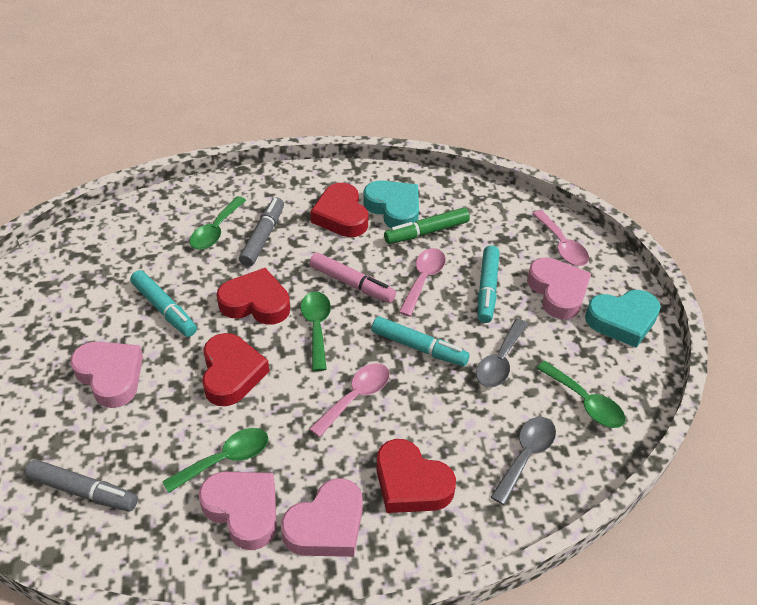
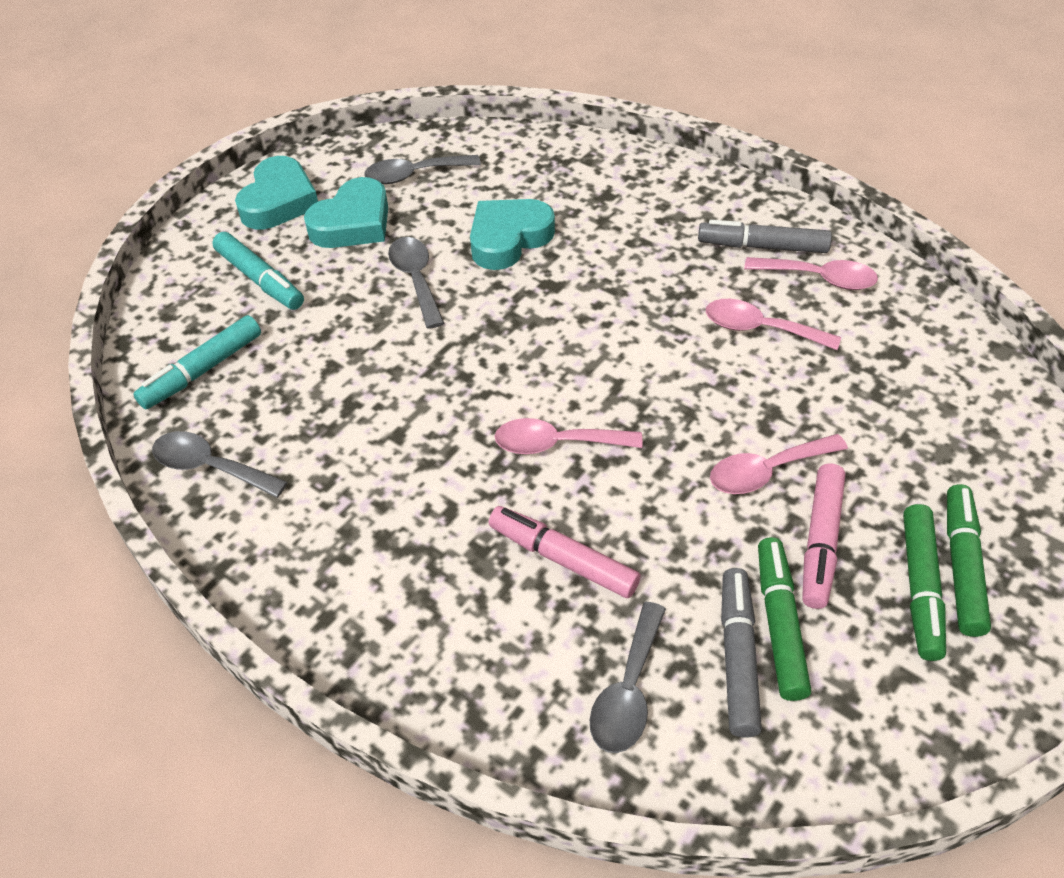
green marker: 1 -> 3
green spoon: 4 -> 0
grey spoon: 2 -> 4
pink heart: 4 -> 0
pink marker: 1 -> 2
pink spoon: 3 -> 4
red heart: 4 -> 0
turquoise heart: 2 -> 3
turquoise marker: 3 -> 2

